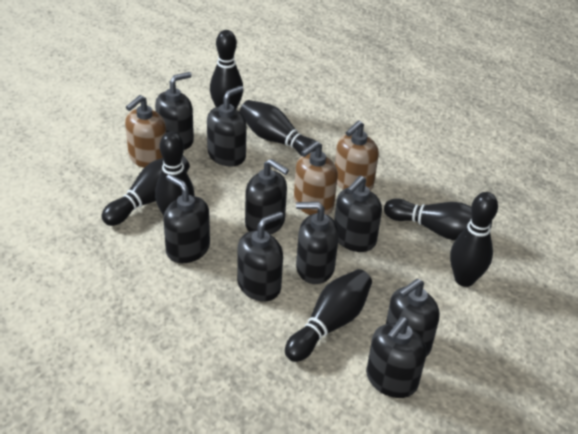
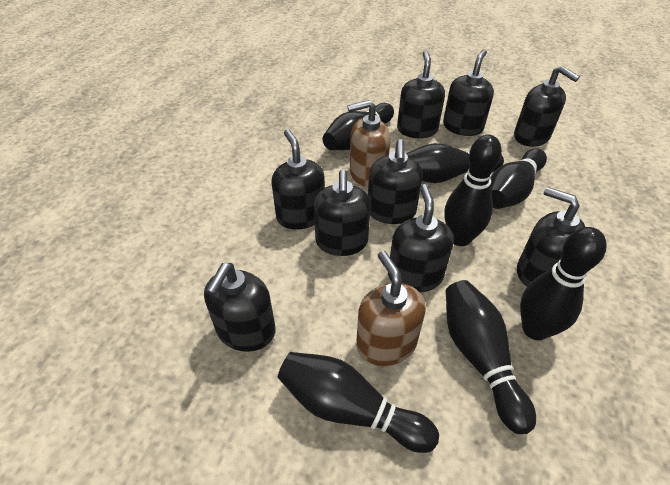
brown soap dispenser: 3 -> 2

